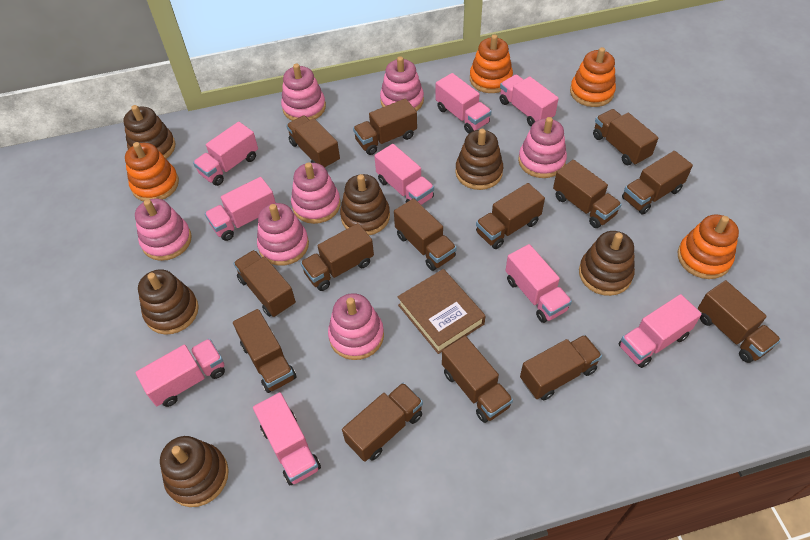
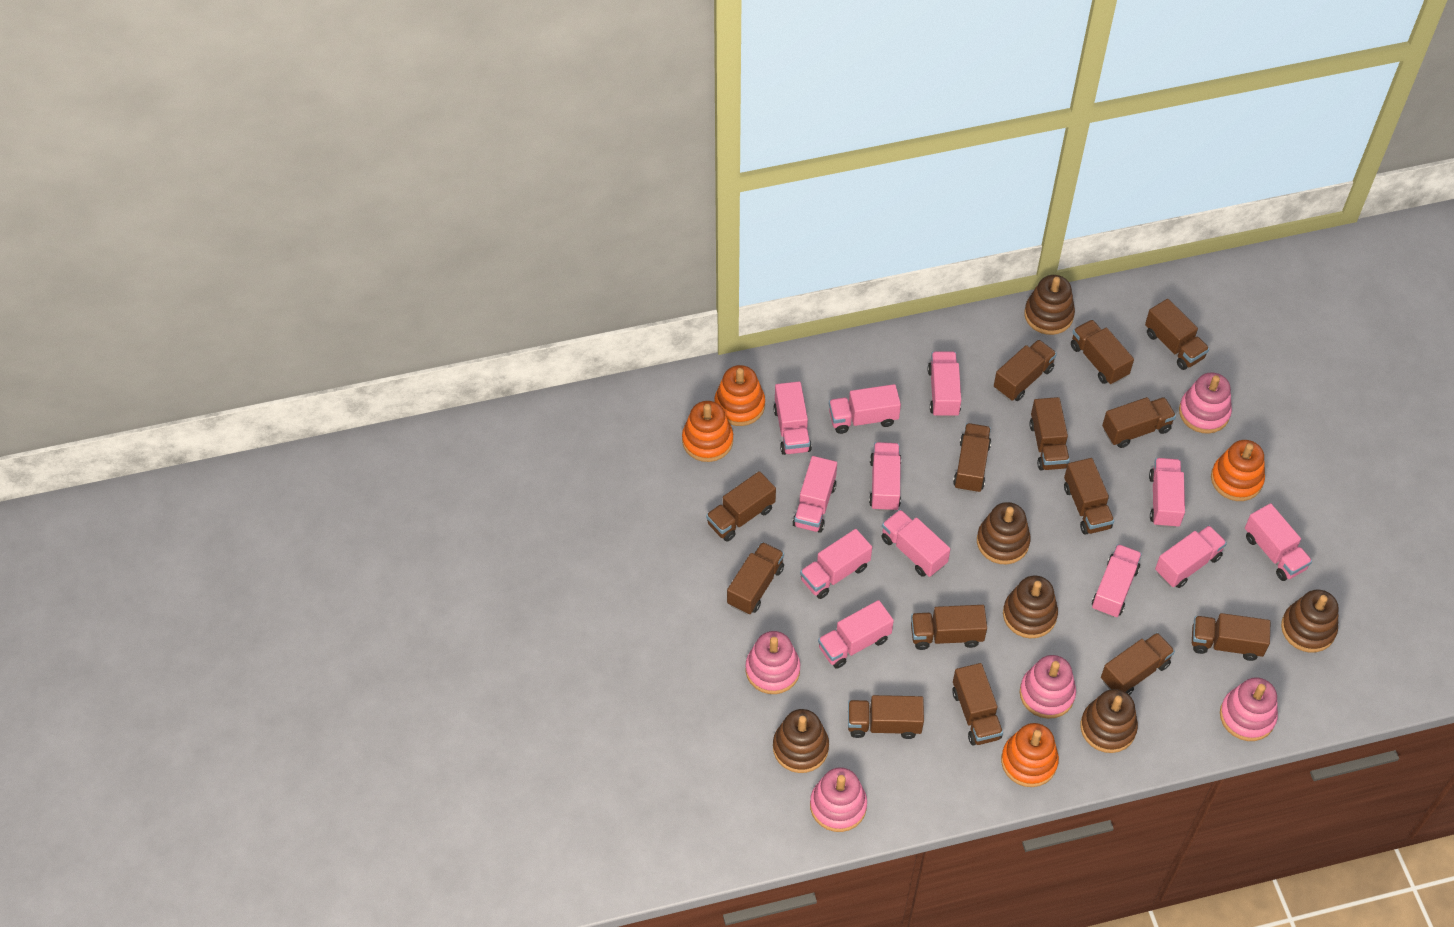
brown book: 1 -> 0
pink stacking toy: 7 -> 5
pink truck: 9 -> 12

